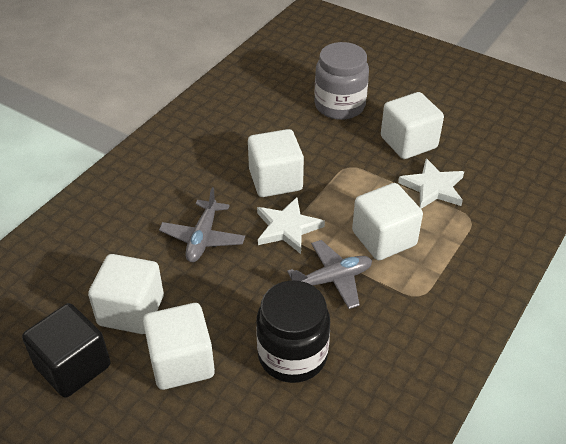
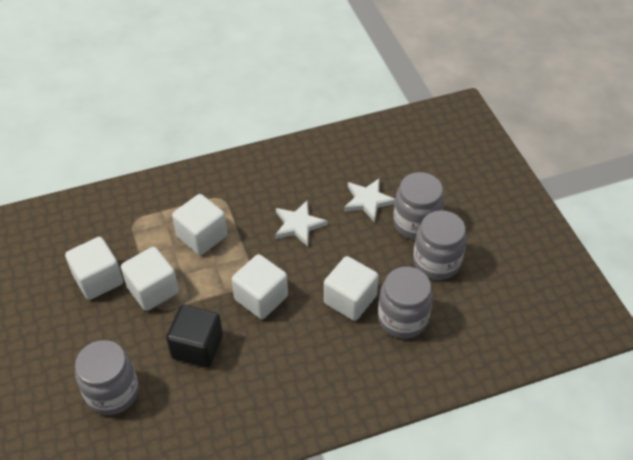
black jar: 1 -> 0
grey jar: 1 -> 4
grey plane: 2 -> 0

